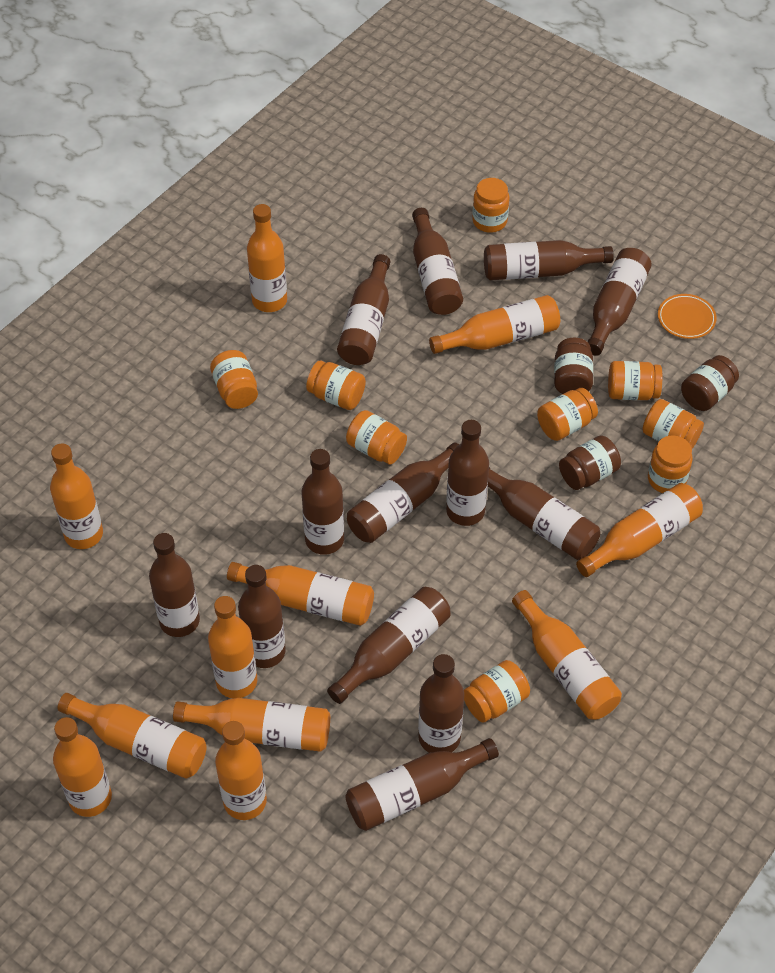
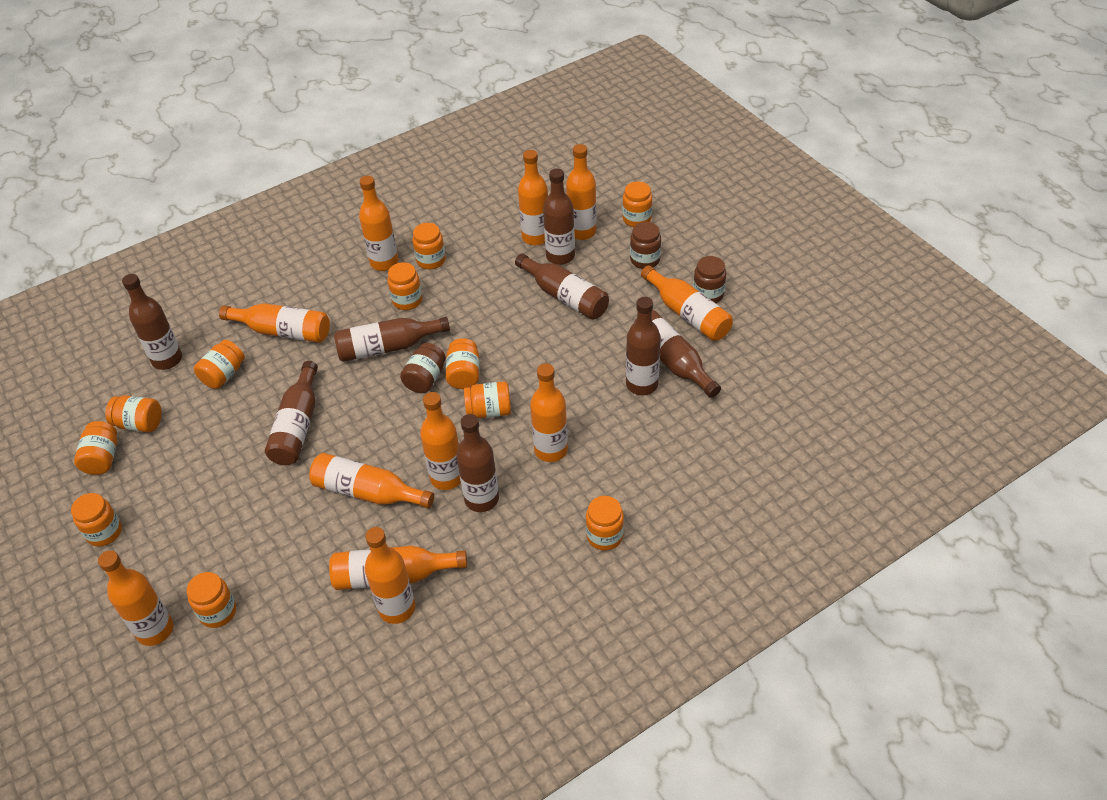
brown bottle: 13 -> 8
orange jar: 9 -> 11
orange plate: 1 -> 0

